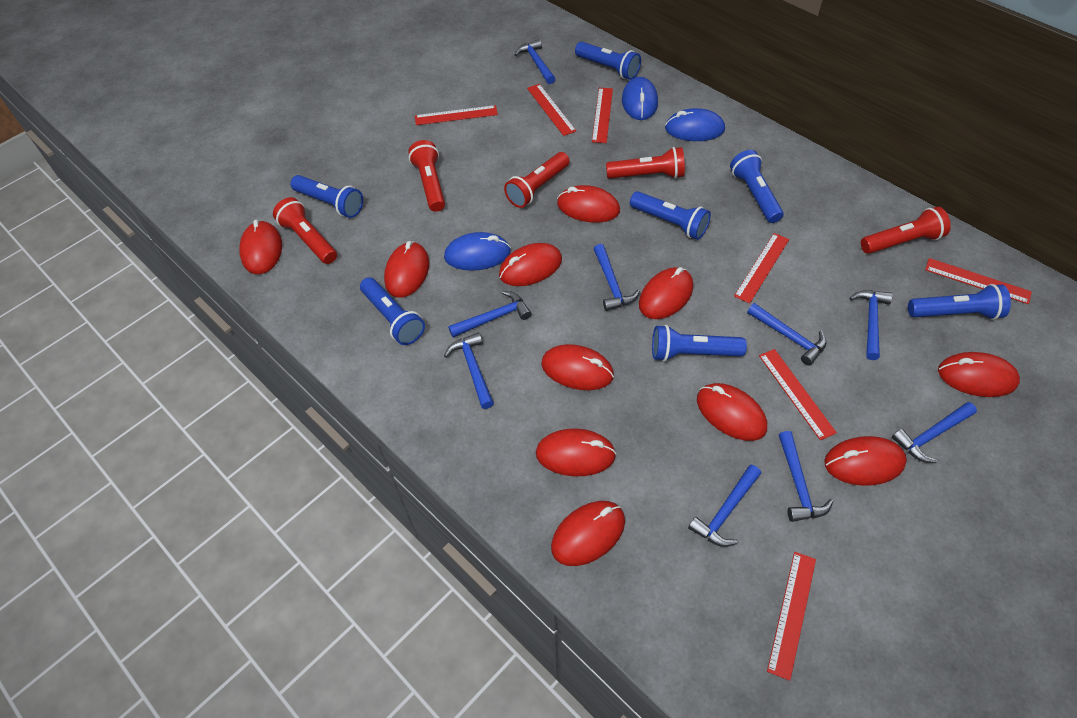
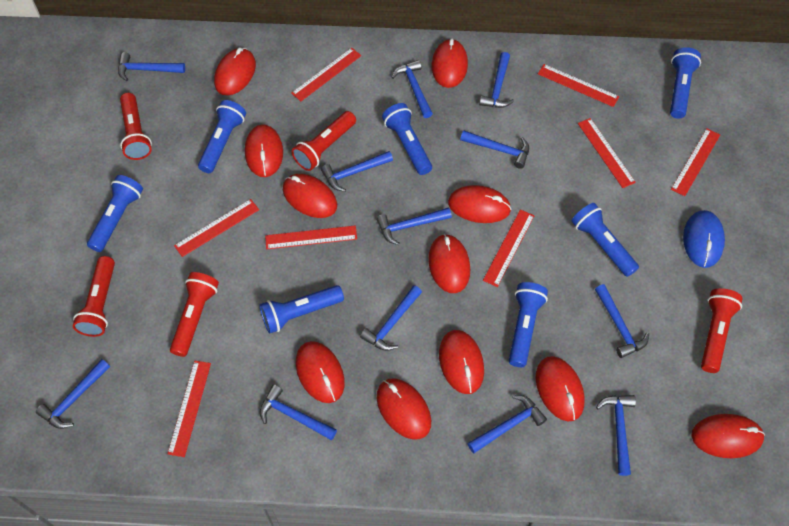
blue hammer: 9 -> 12
blue mouse: 3 -> 1
red ruler: 7 -> 8

